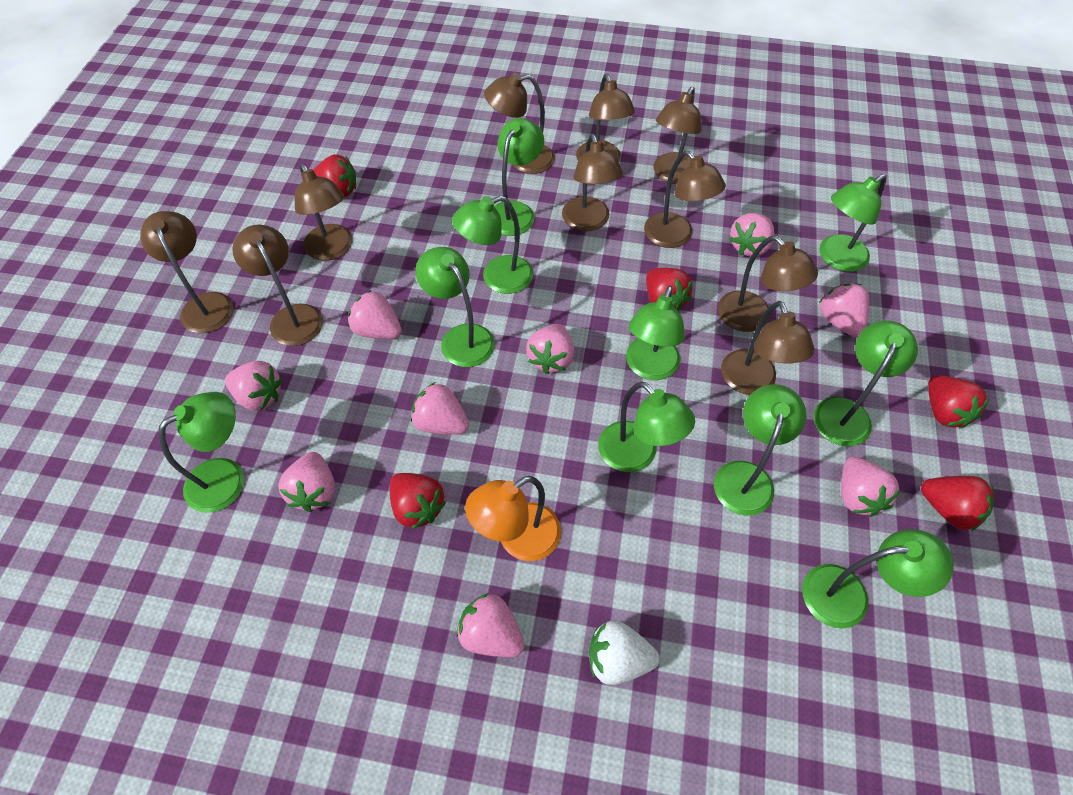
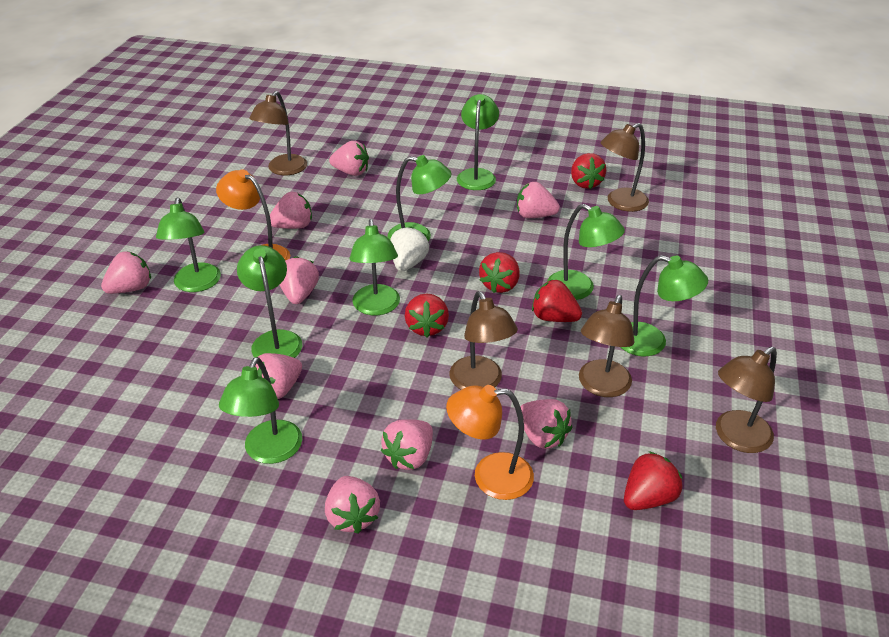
brown lamp: 10 -> 5
green lamp: 10 -> 8
orange lamp: 1 -> 2

